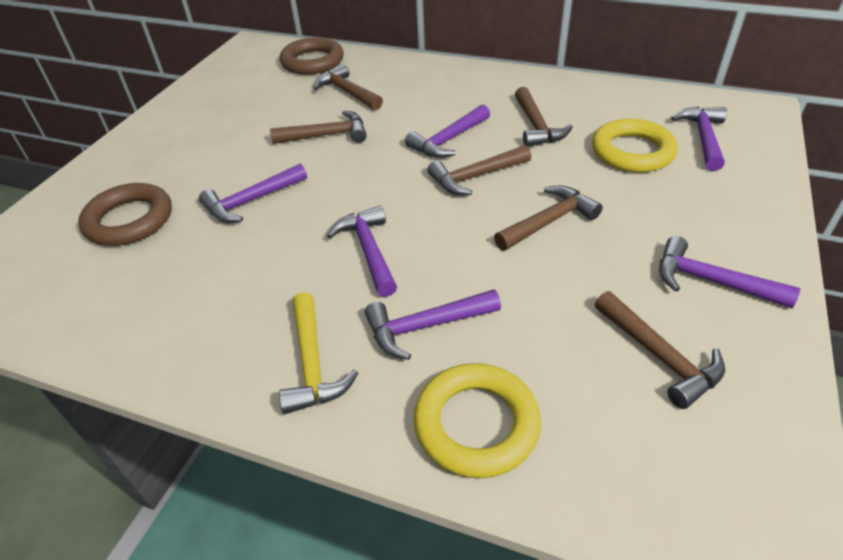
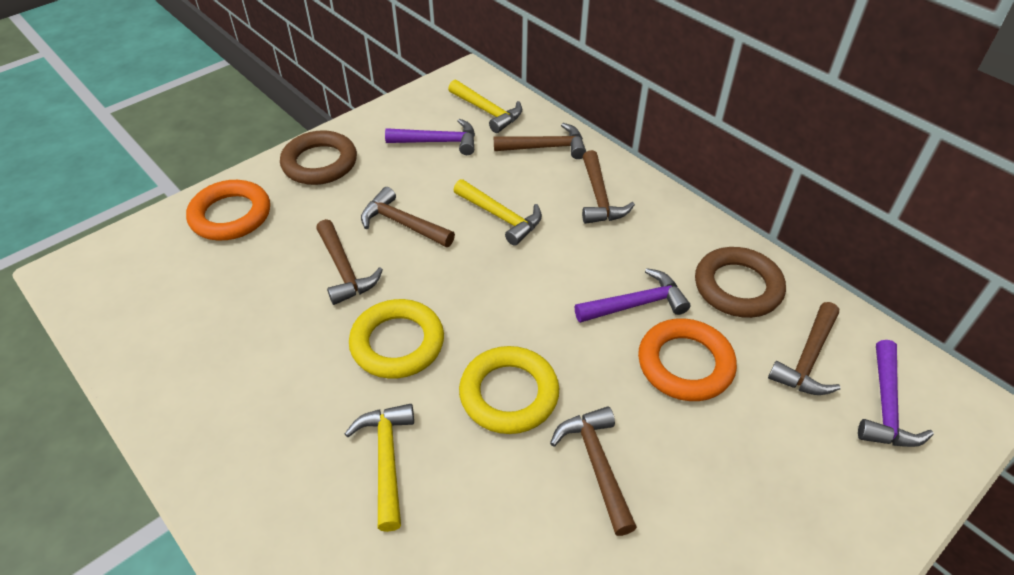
orange ring: 0 -> 2
purple hammer: 6 -> 3
yellow hammer: 1 -> 3

